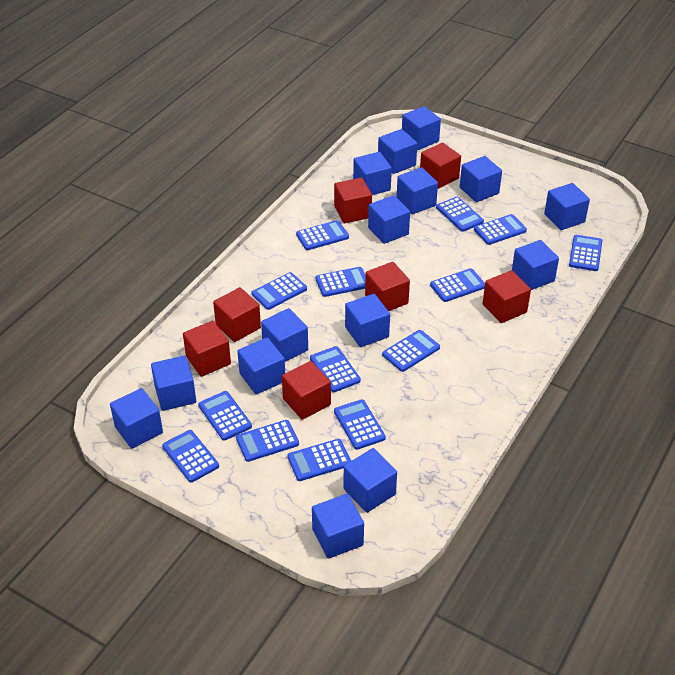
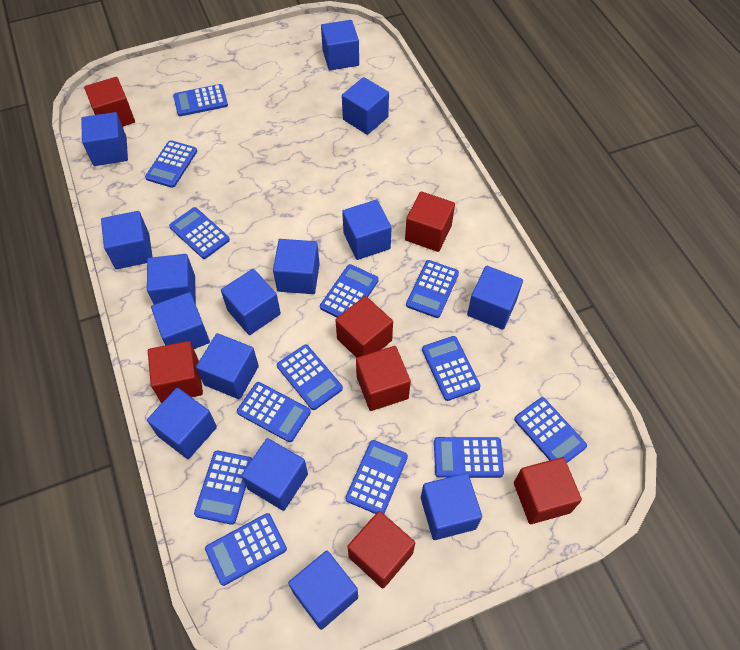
blue calculator: 14 -> 13

